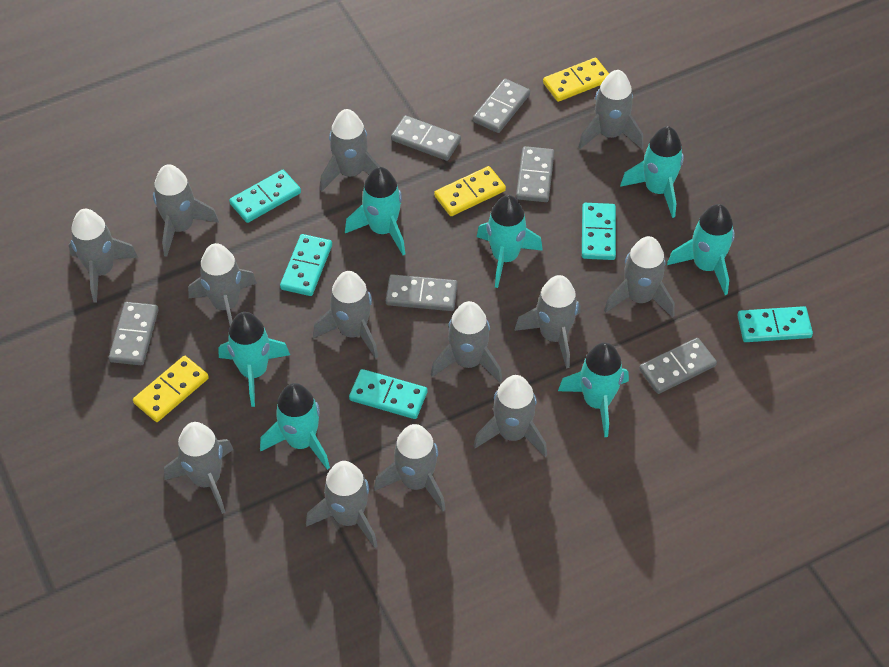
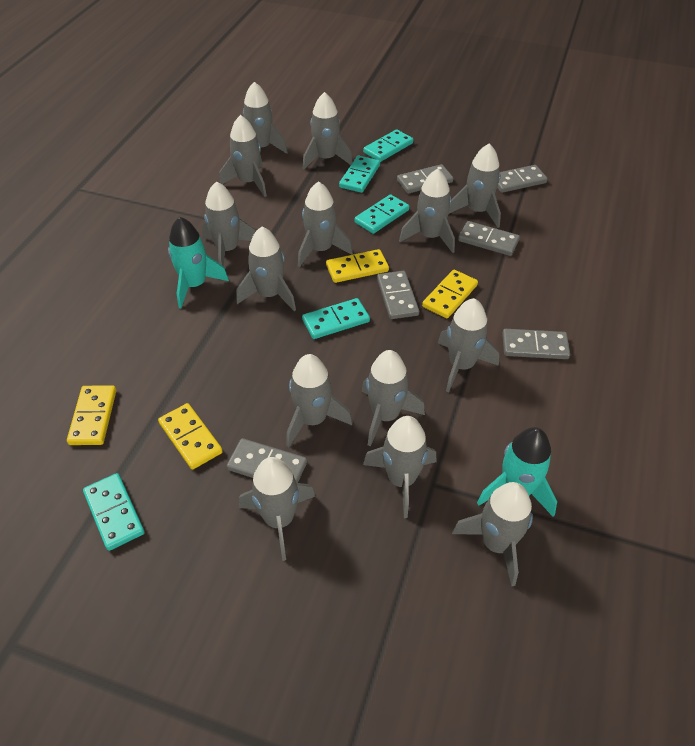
grey rocket: 13 -> 14
turquoise rocket: 7 -> 2
yellow domino: 3 -> 4

